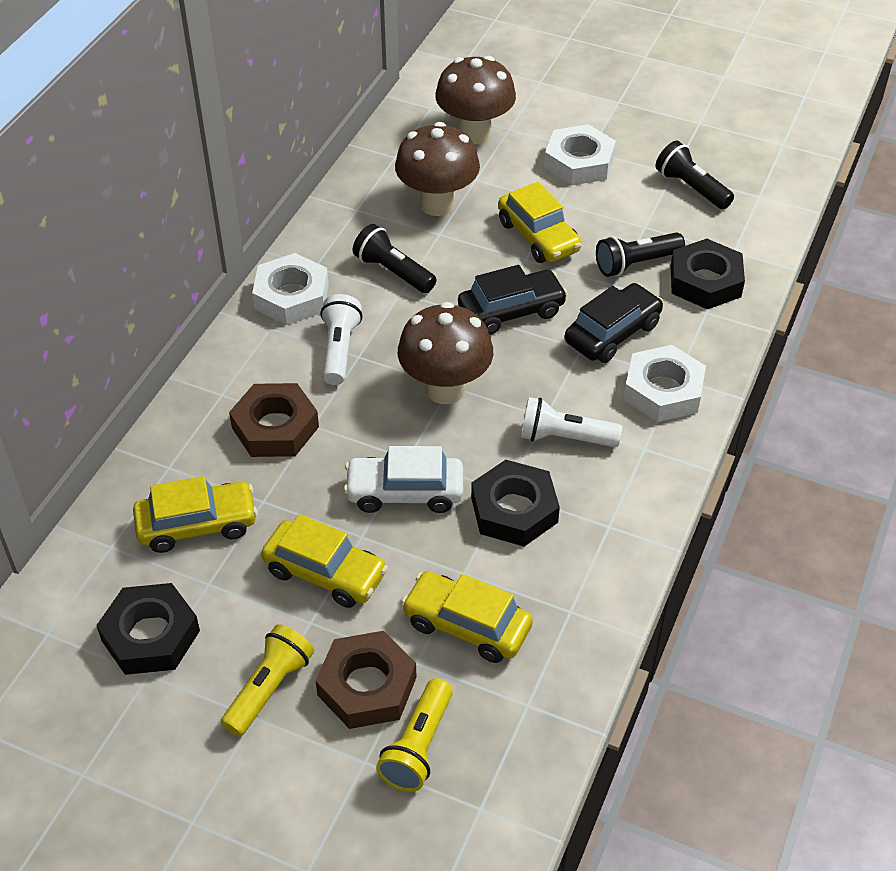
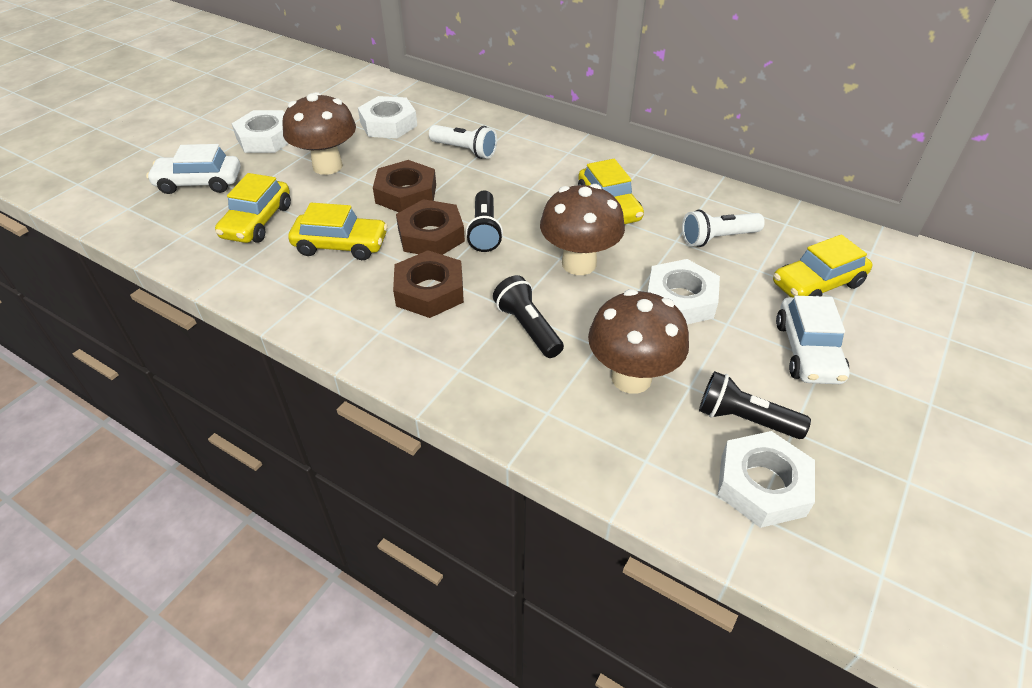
black car: 2 -> 0
black nut: 3 -> 0
brown nut: 2 -> 3
white car: 1 -> 2
white nut: 3 -> 4
yellow flashlight: 2 -> 0

